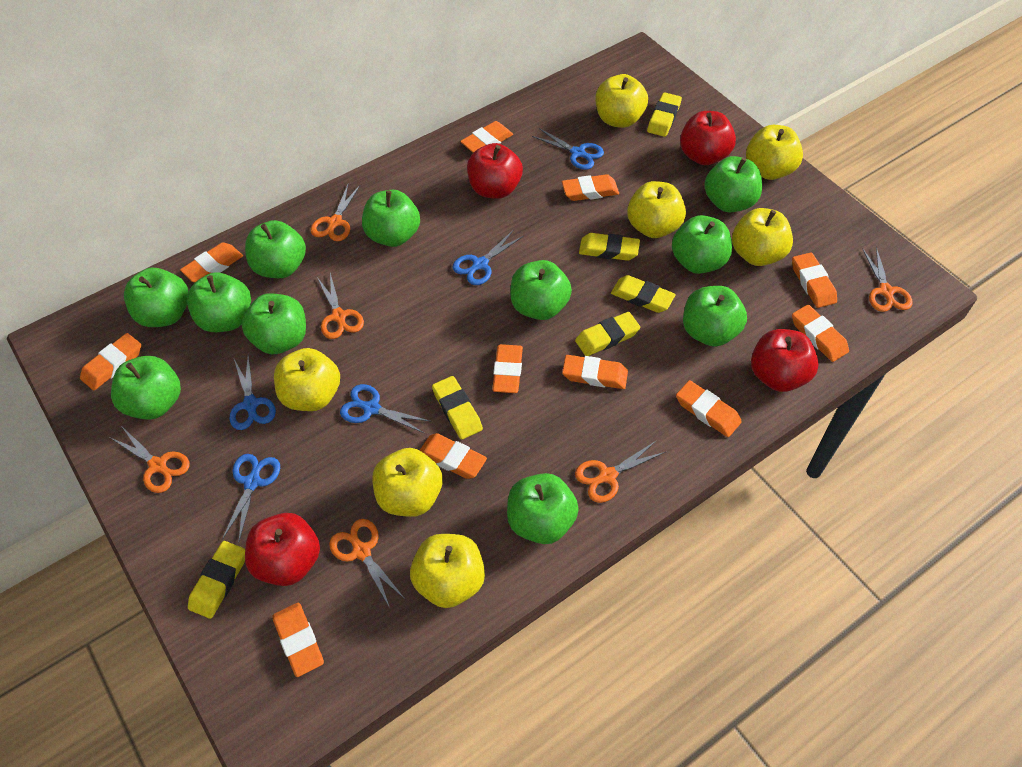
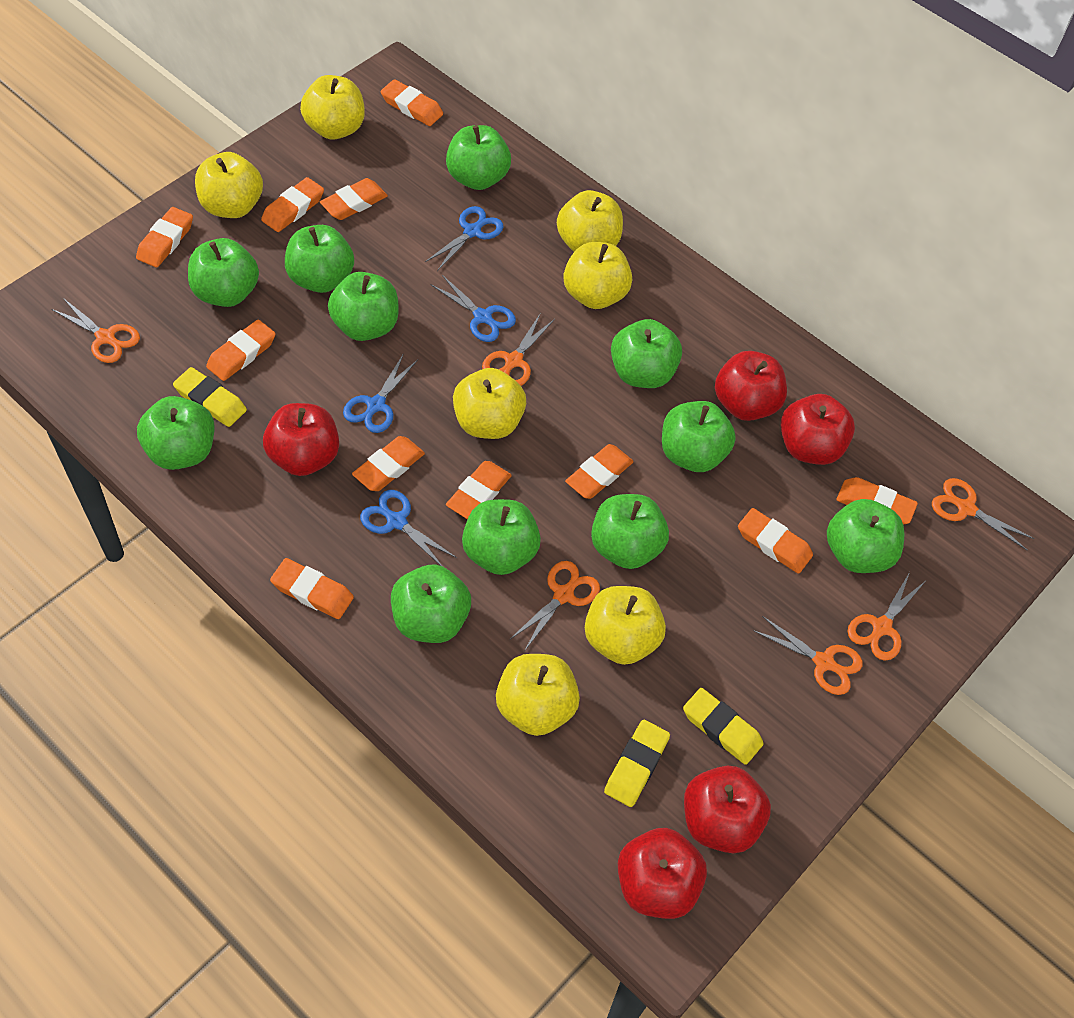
blue scissors: 5 -> 4
red apple: 4 -> 5
yellow eraser: 6 -> 3

